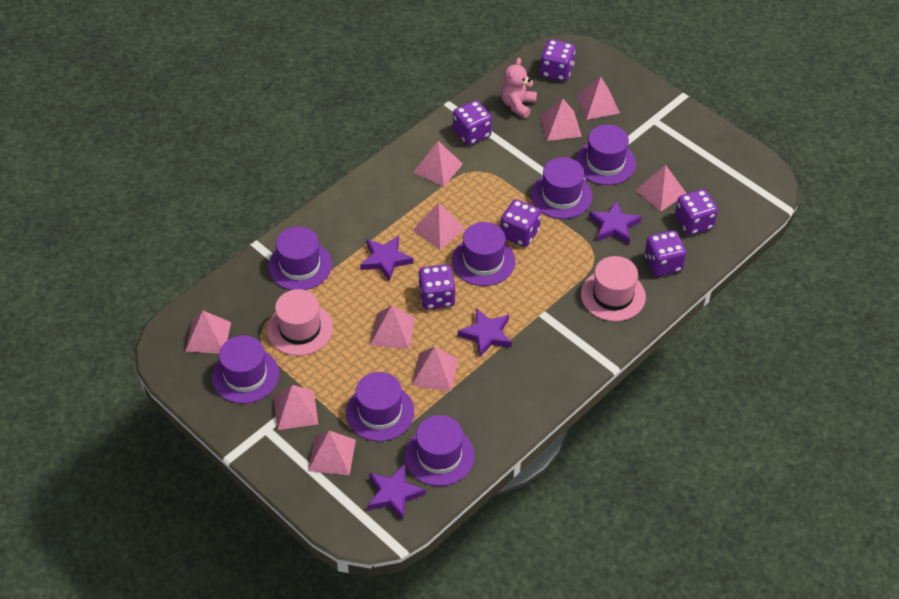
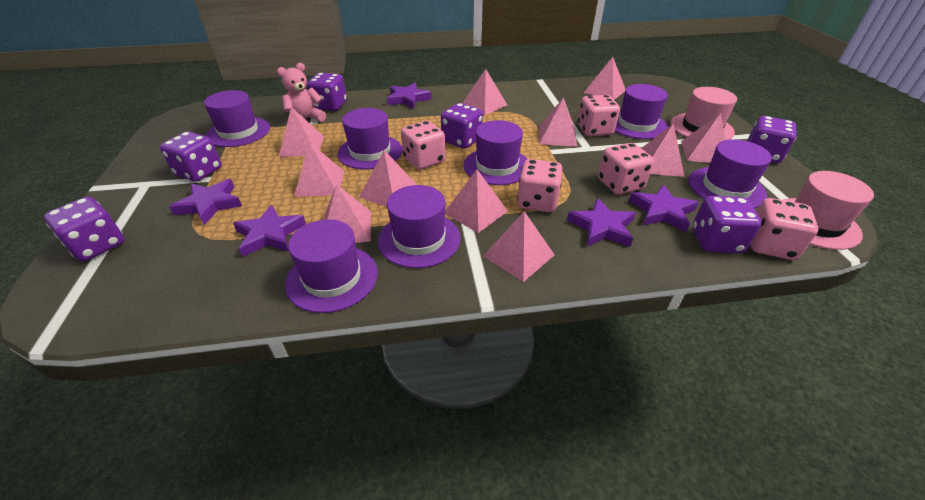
pink dice: 0 -> 5
pink pyramid: 10 -> 11
purple star: 4 -> 5

